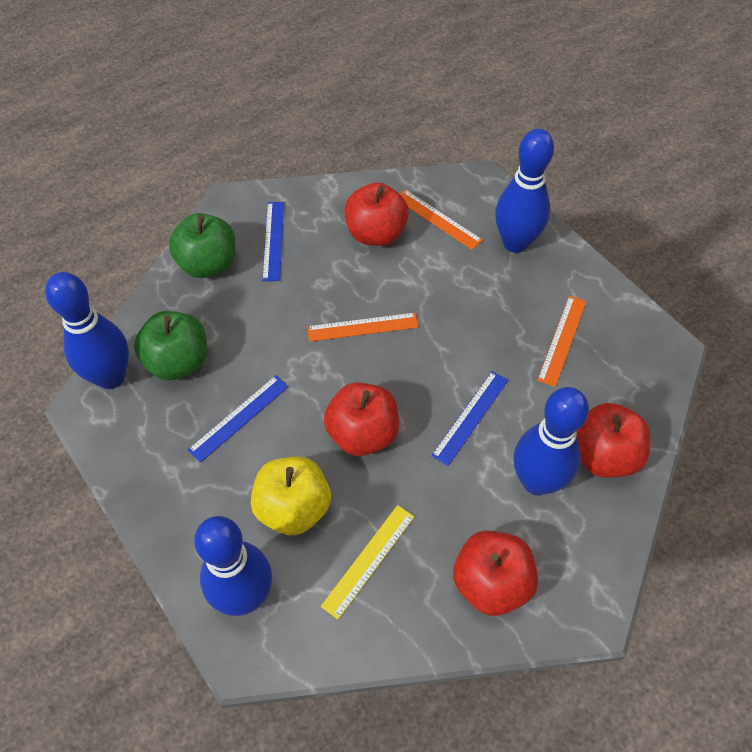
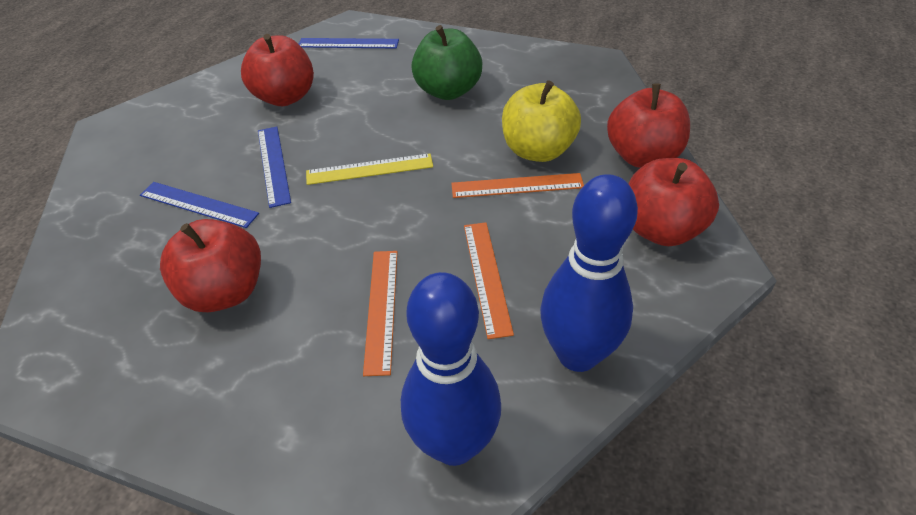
blue bowling pin: 4 -> 2
green apple: 2 -> 1

